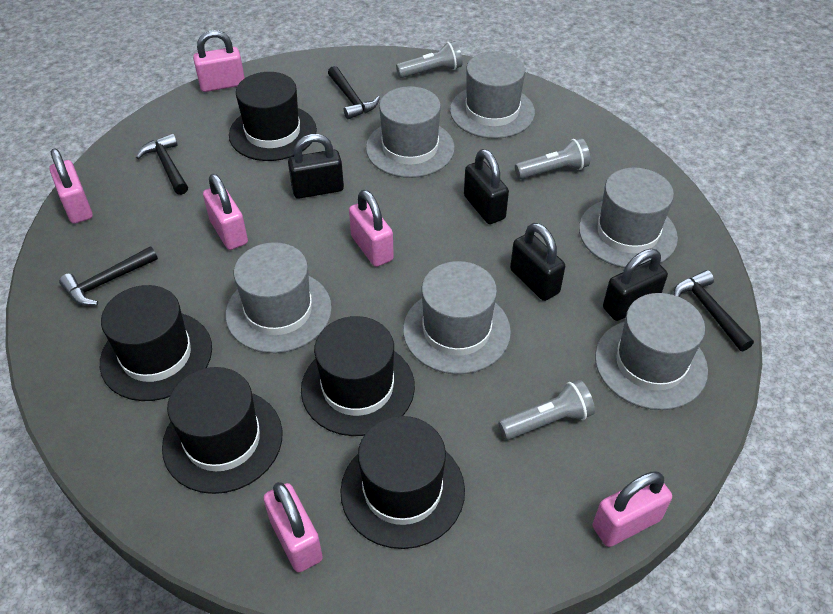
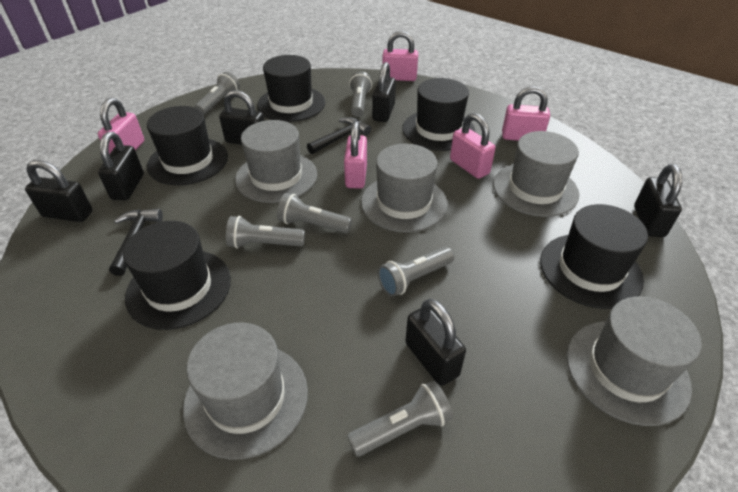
black hammer: 4 -> 2
black padlock: 4 -> 6
grey flashlight: 3 -> 6
grey hat: 6 -> 5
pink padlock: 6 -> 5

